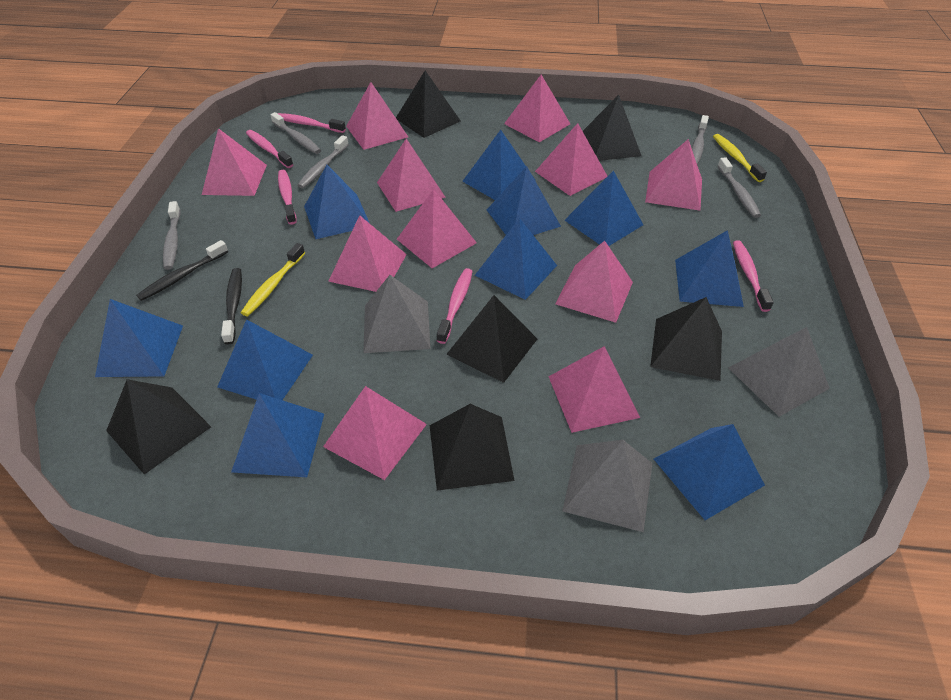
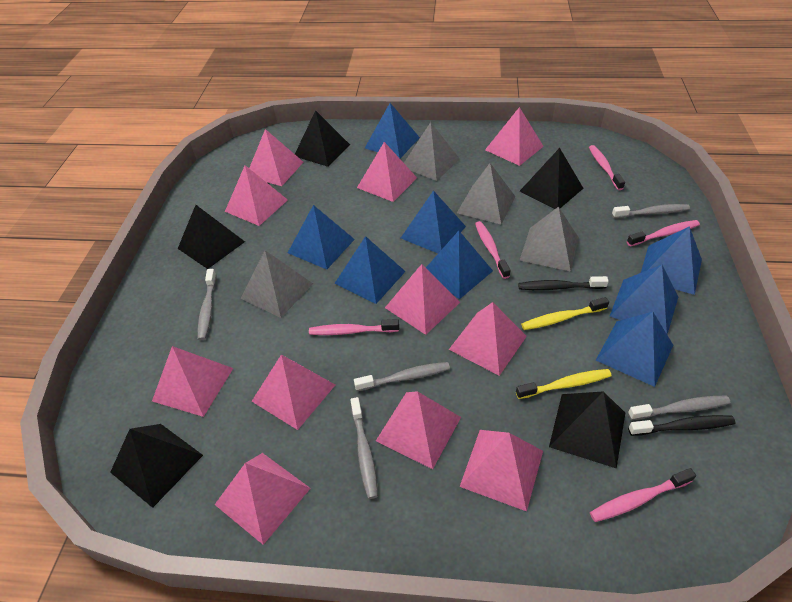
black pyramid: 6 -> 5
blue pyramid: 10 -> 8
grey pyramid: 3 -> 4

